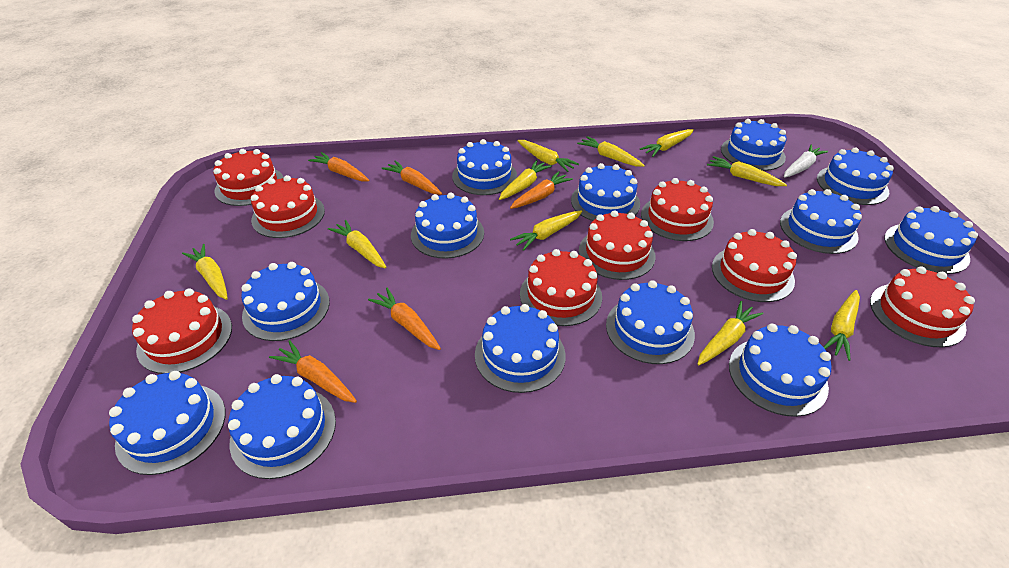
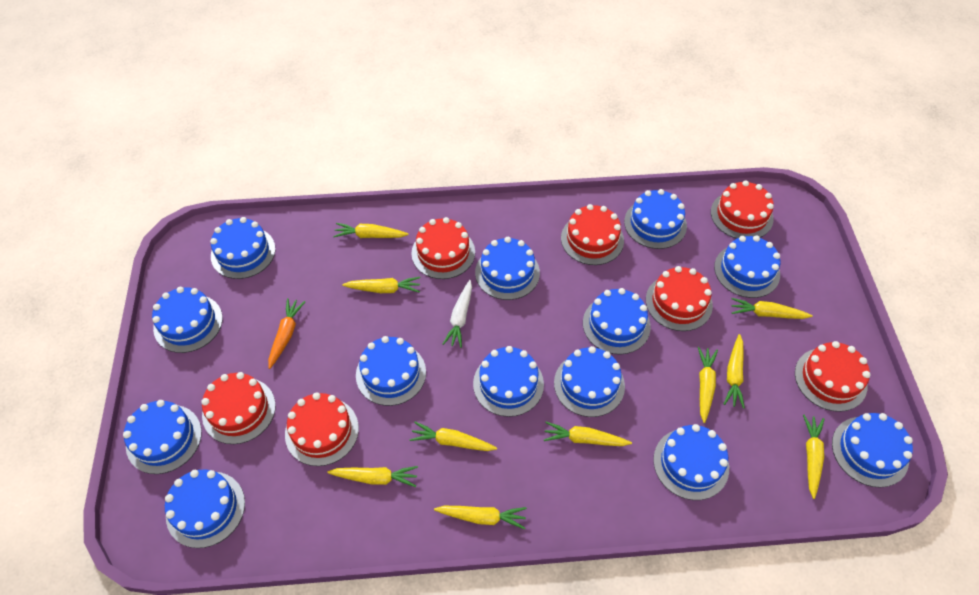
orange carrot: 5 -> 1
red cake: 8 -> 7

